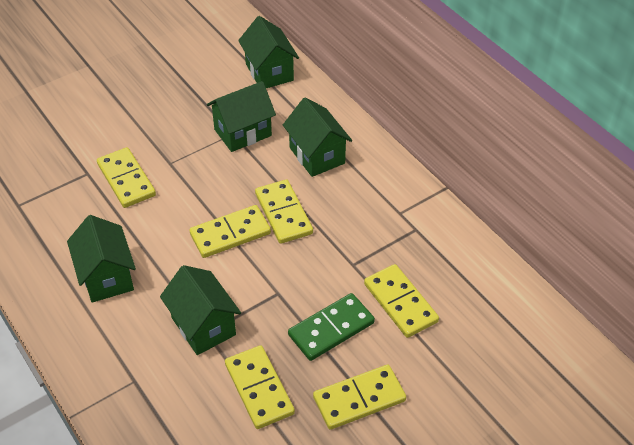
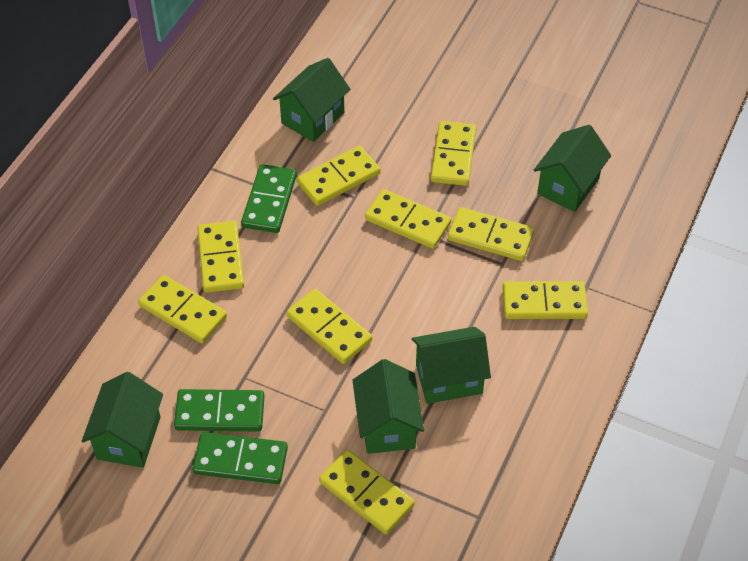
green domino: 1 -> 3
yellow domino: 6 -> 9

